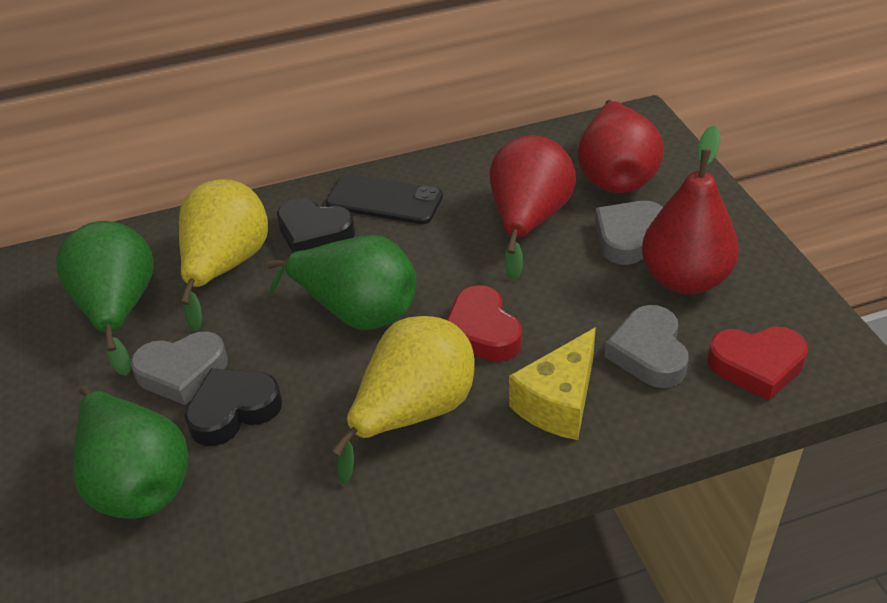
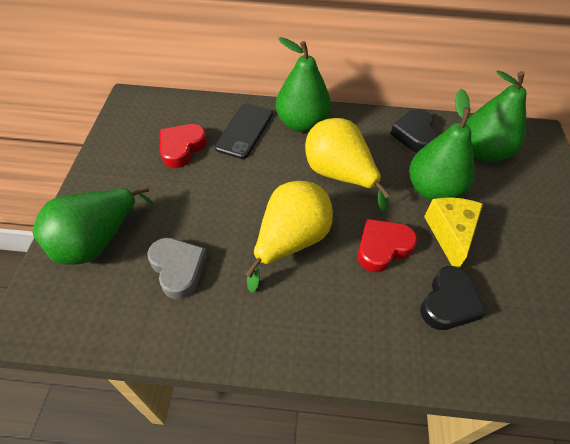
green pear: 3 -> 4
grey heart: 3 -> 1
red pear: 3 -> 0

